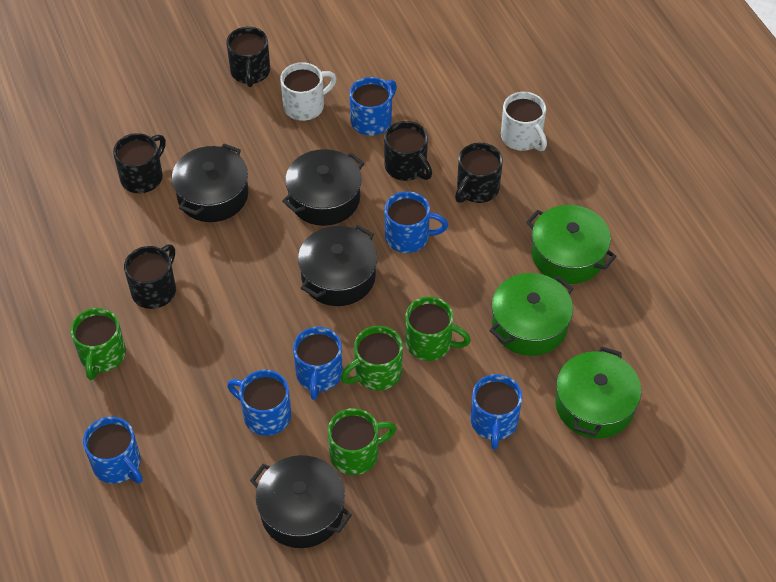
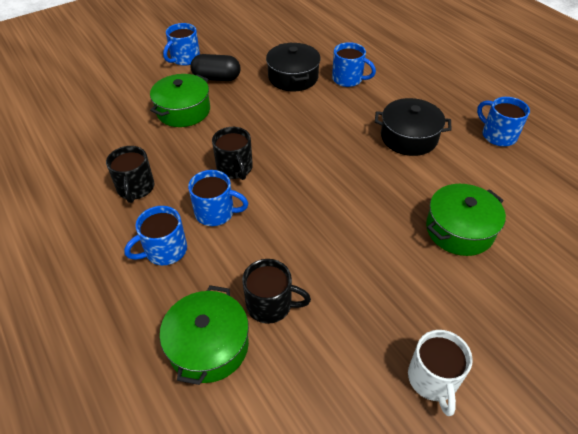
black capsule: 0 -> 1
black mug: 5 -> 3
black pot: 4 -> 2
blue mug: 6 -> 5
green mug: 4 -> 0
white mug: 2 -> 1

